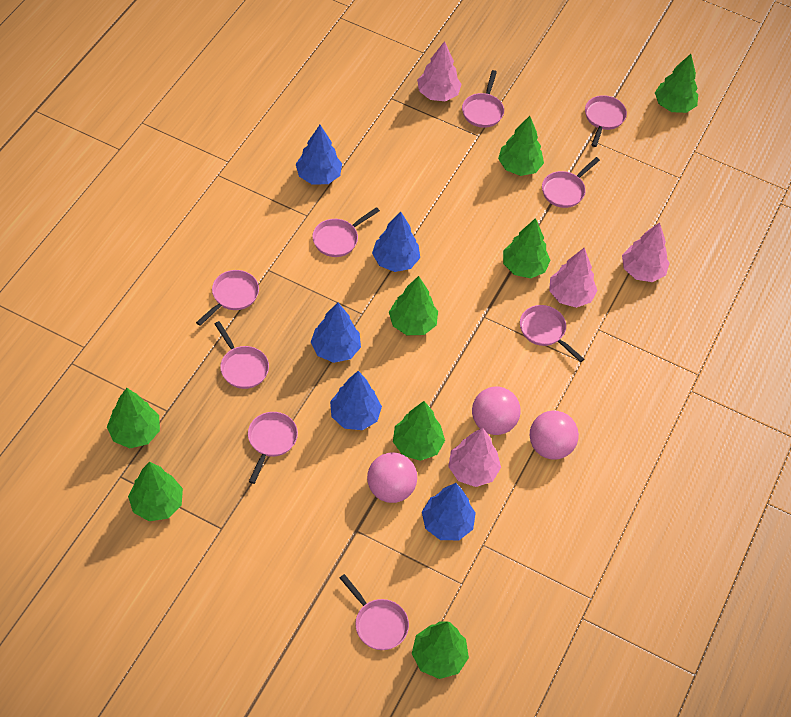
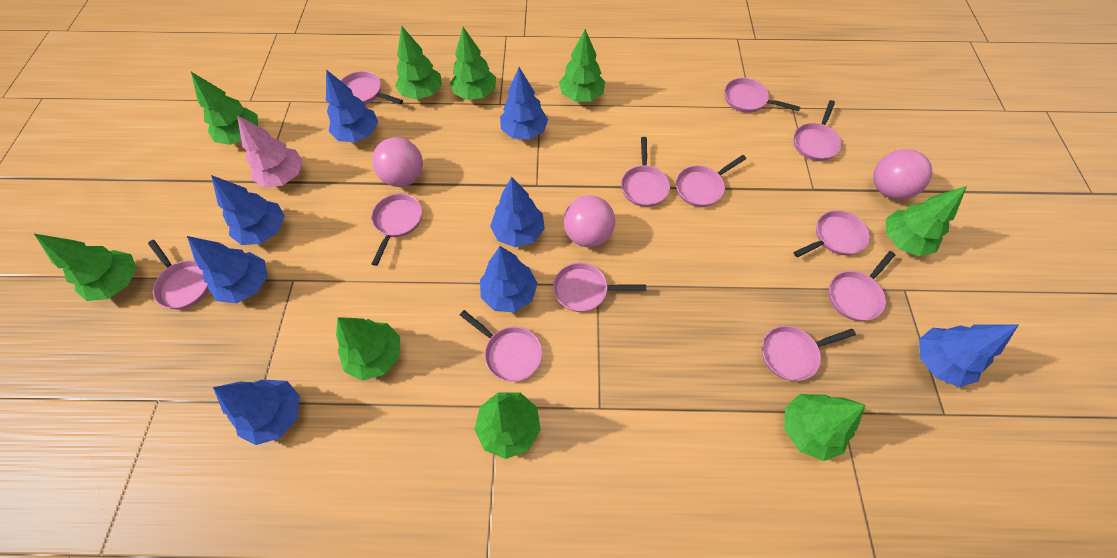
blue tree: 5 -> 8
green tree: 8 -> 9
pink pan: 9 -> 12
pink tree: 4 -> 1

